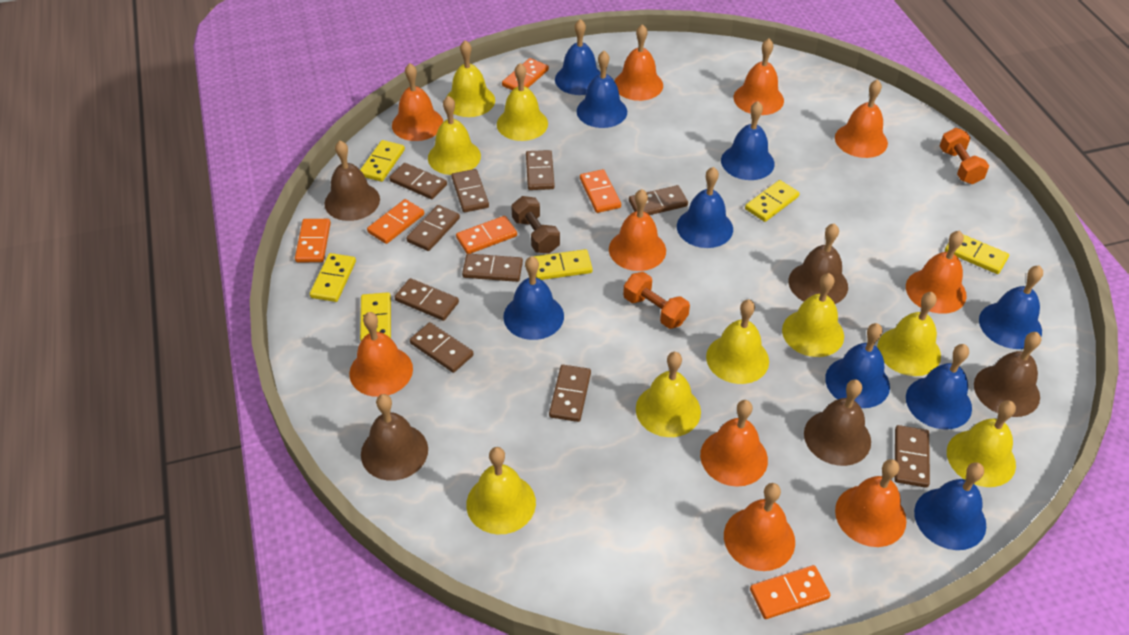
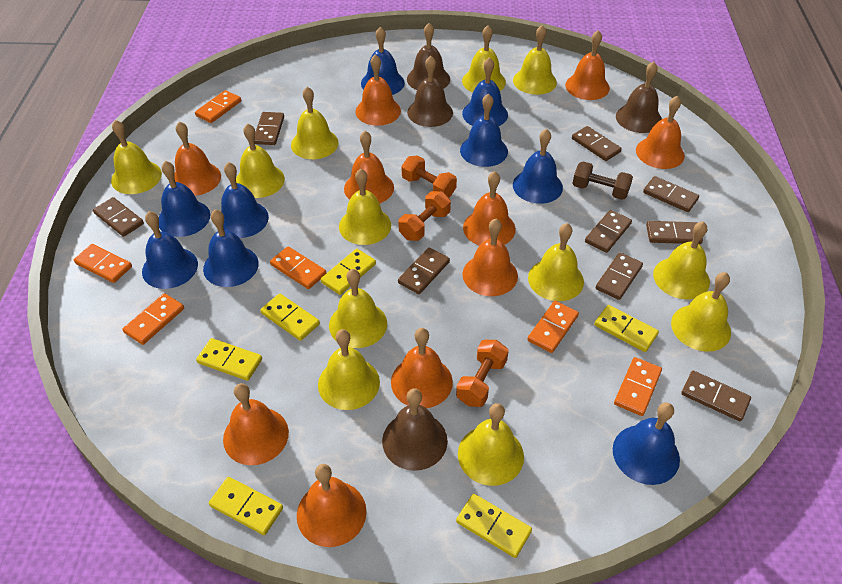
brown bell: 5 -> 4
brown domino: 10 -> 9
orange dumbbell: 2 -> 3
yellow bell: 9 -> 12

